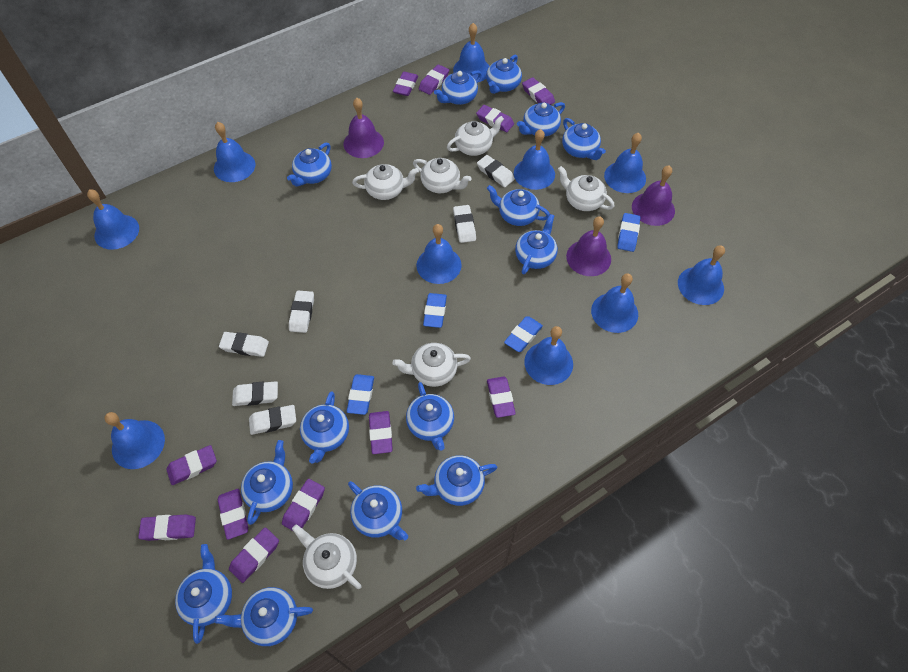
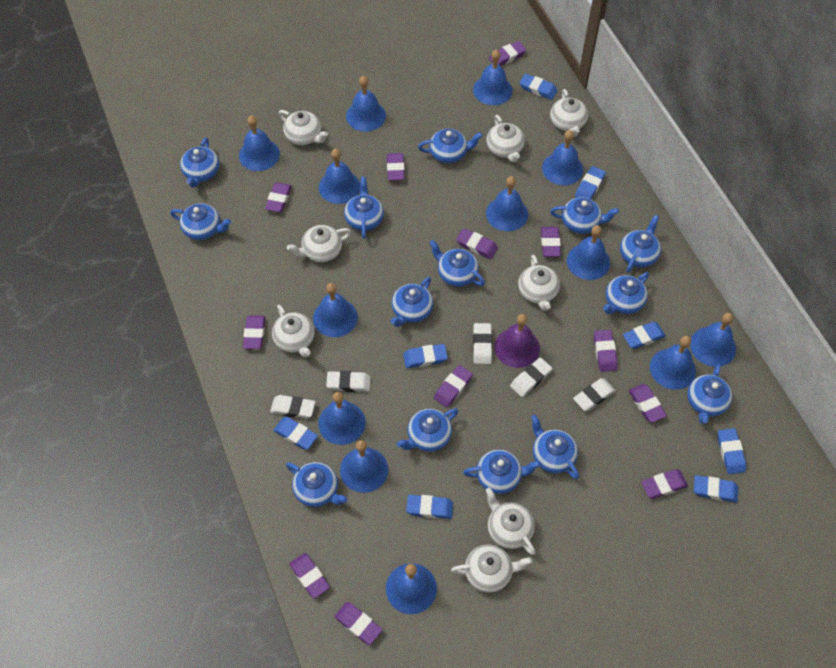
blue bell: 10 -> 13
blue eraser: 4 -> 8
purple bell: 3 -> 1
purple eraser: 11 -> 12
white eraser: 6 -> 5
white teapot: 6 -> 8

